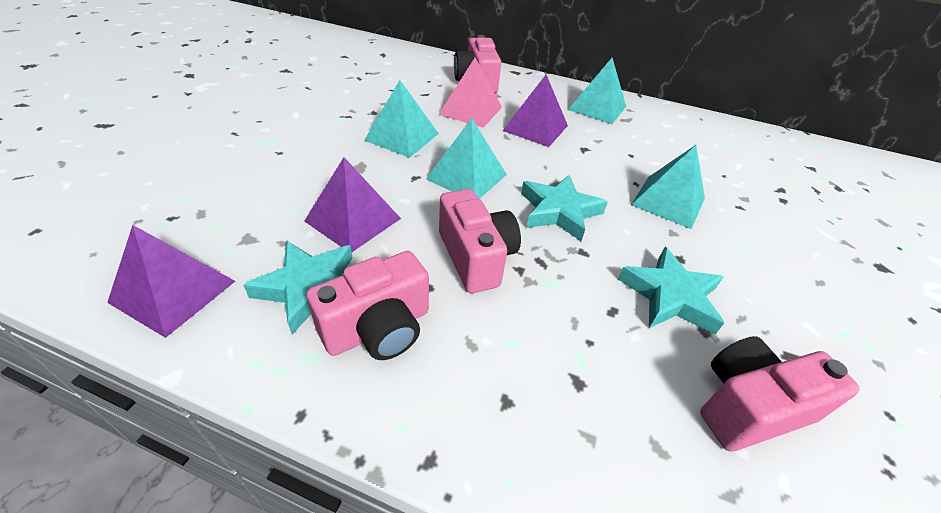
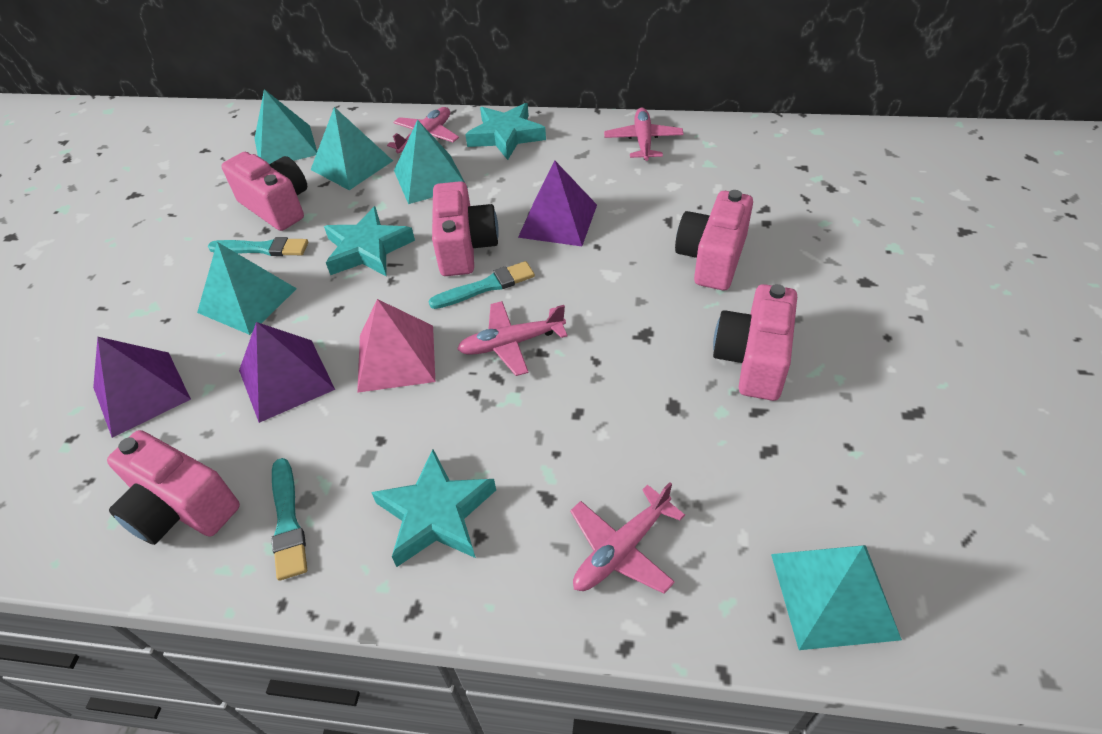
pink camera: 4 -> 5
pink plane: 0 -> 4
turquoise brush: 0 -> 3
turquoise pyramid: 4 -> 5

